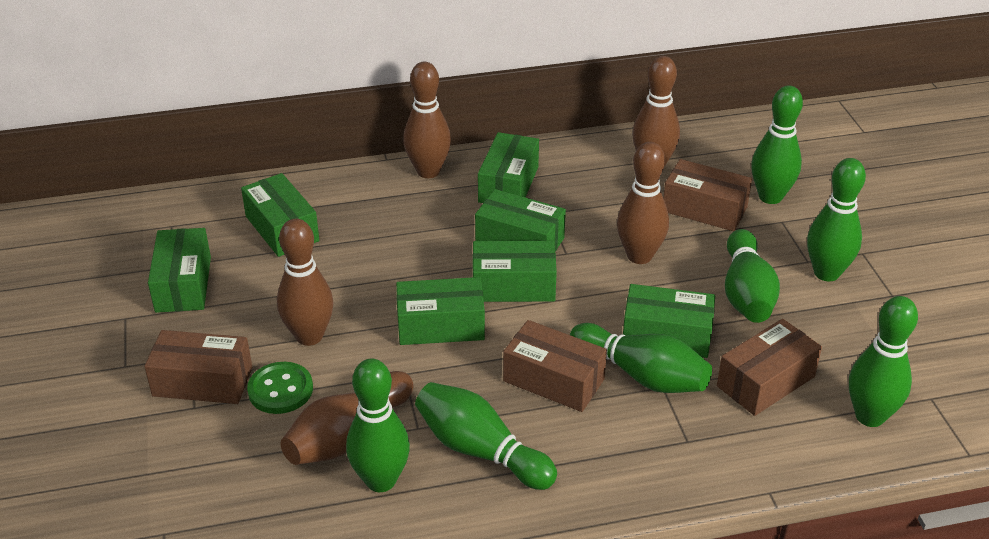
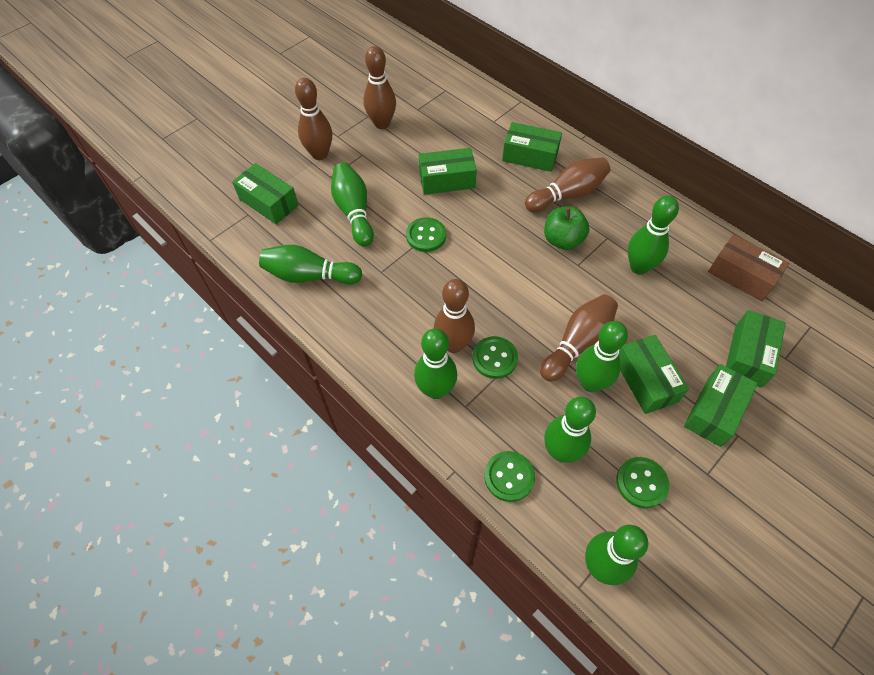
brown box: 4 -> 1
green apple: 0 -> 1
green box: 7 -> 6
green button: 1 -> 4

